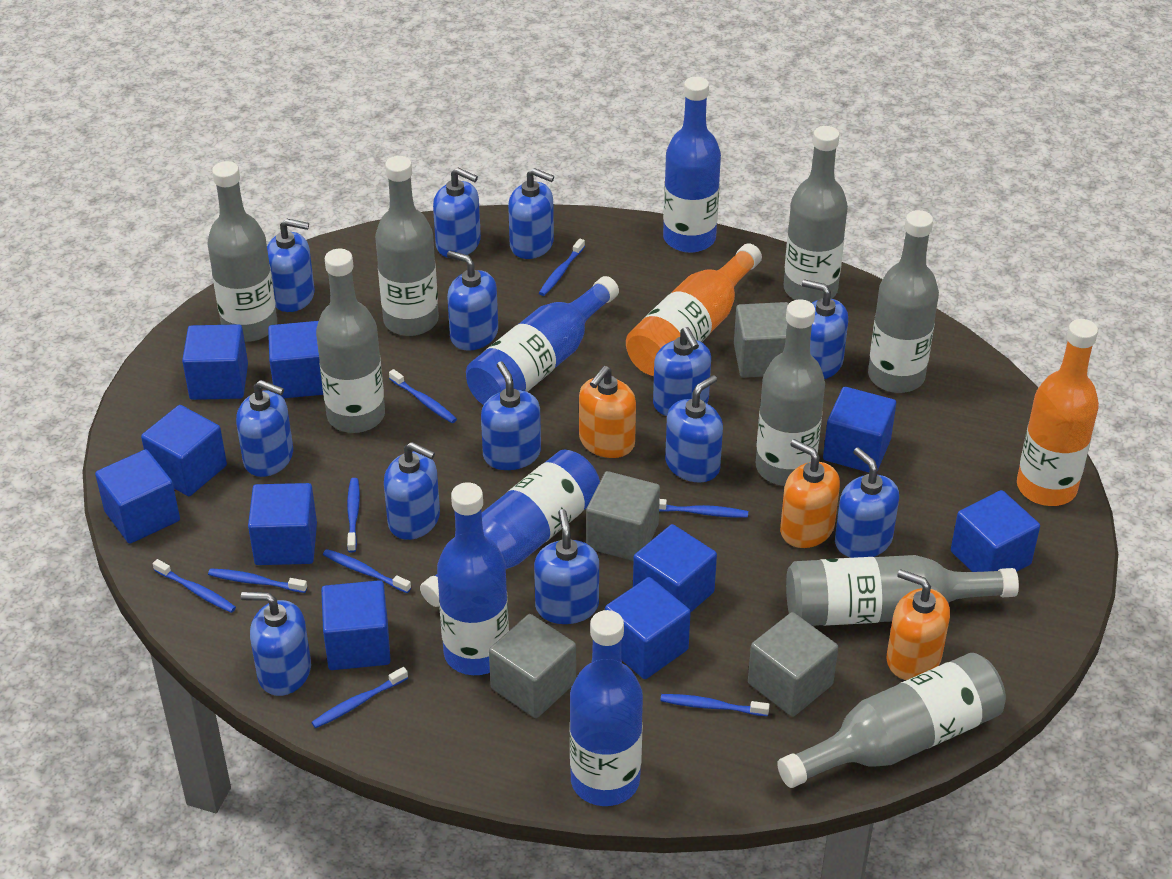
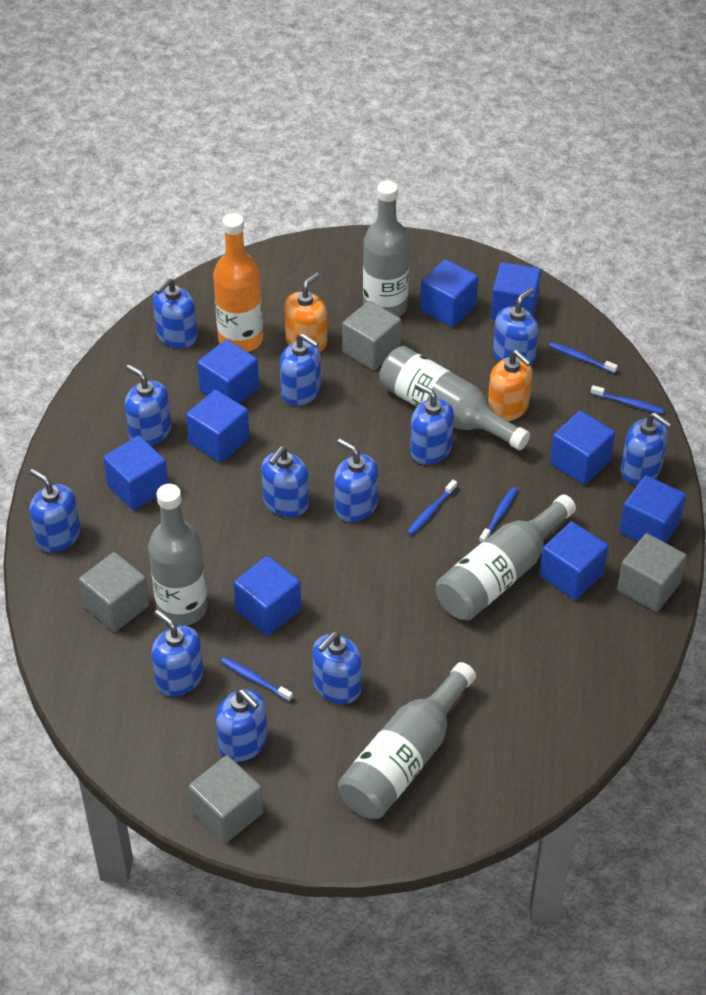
blue bottle: 5 -> 0
blue cube: 10 -> 9
blue soap dispenser: 13 -> 12
blue toothbrush: 9 -> 5
grey bottle: 8 -> 5
orange bottle: 2 -> 1
orange soap dispenser: 3 -> 2

